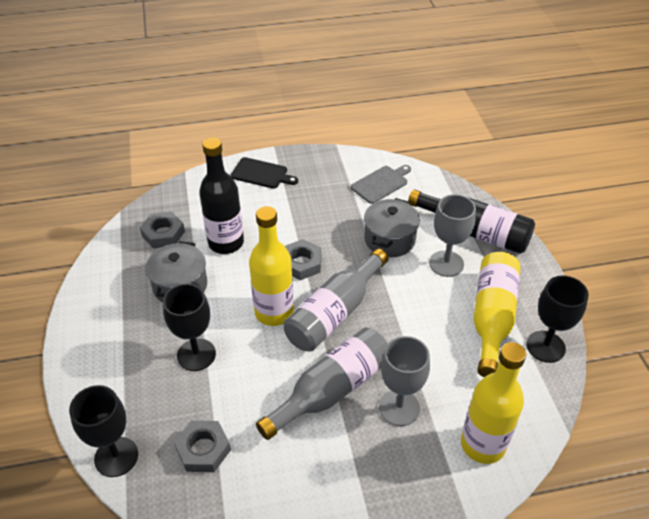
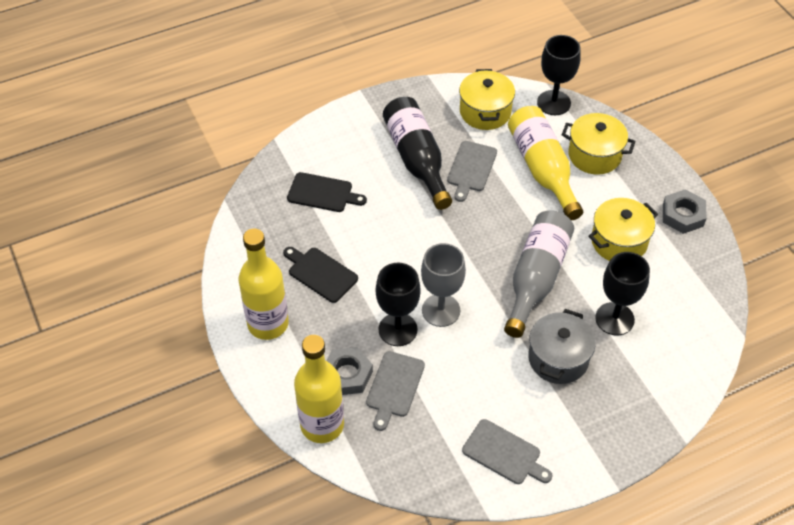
black bottle: 2 -> 1
black cutting board: 1 -> 2
grey bottle: 2 -> 1
grey cutting board: 1 -> 3
grey goblet: 2 -> 1
grey nut: 3 -> 2
grey pot: 2 -> 1
yellow pot: 0 -> 3

